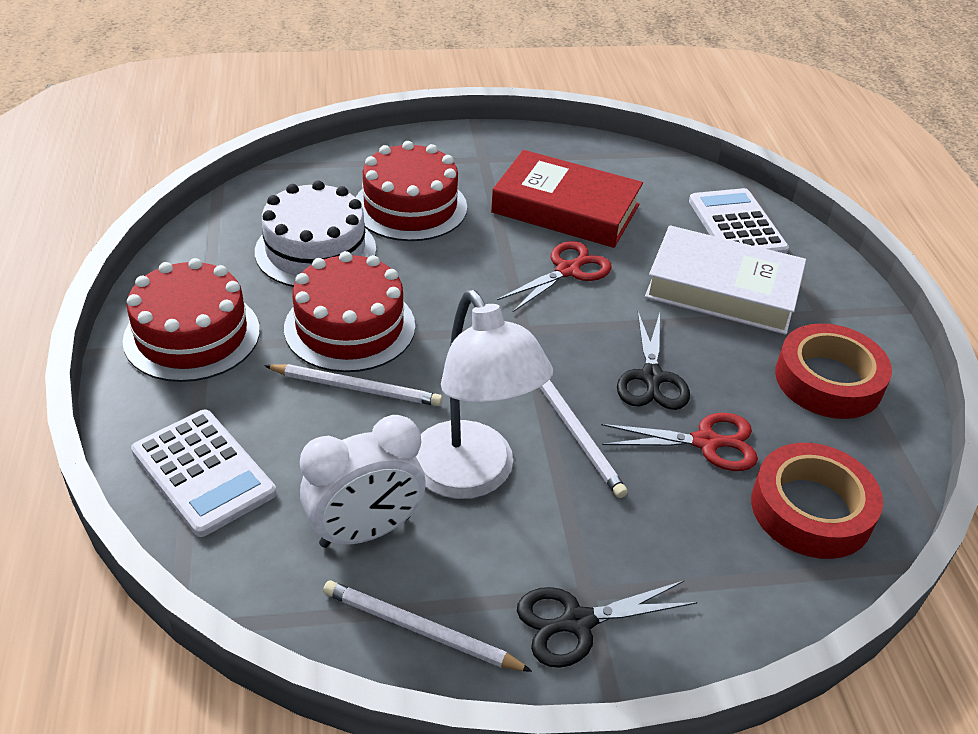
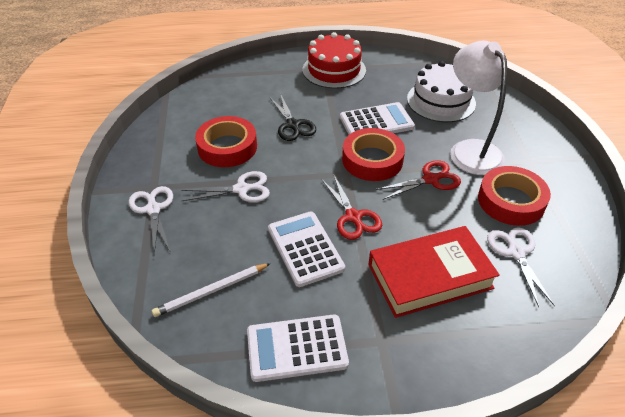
black scissors: 2 -> 1
red cake: 3 -> 1
red tape: 2 -> 3
white book: 1 -> 0
white calculator: 2 -> 3
white clock: 1 -> 0
white pencil: 3 -> 1
white scissors: 0 -> 3

